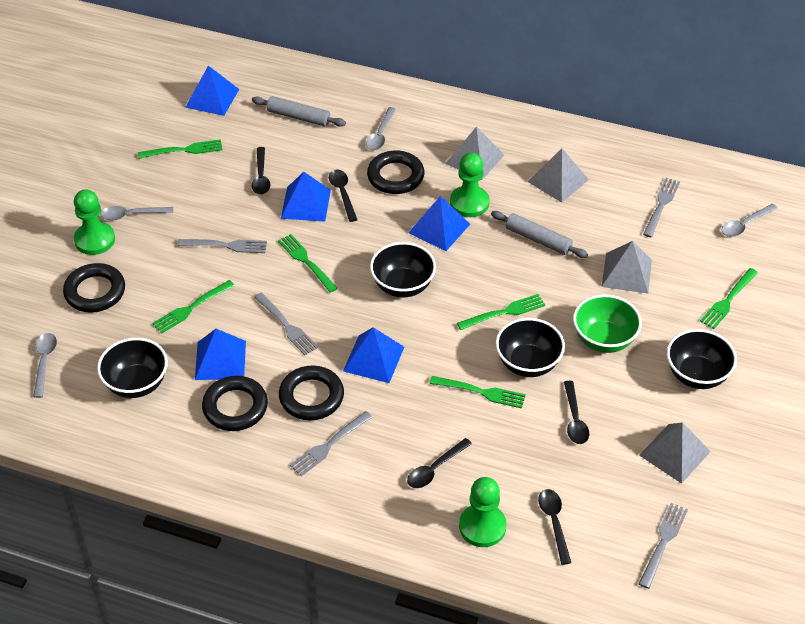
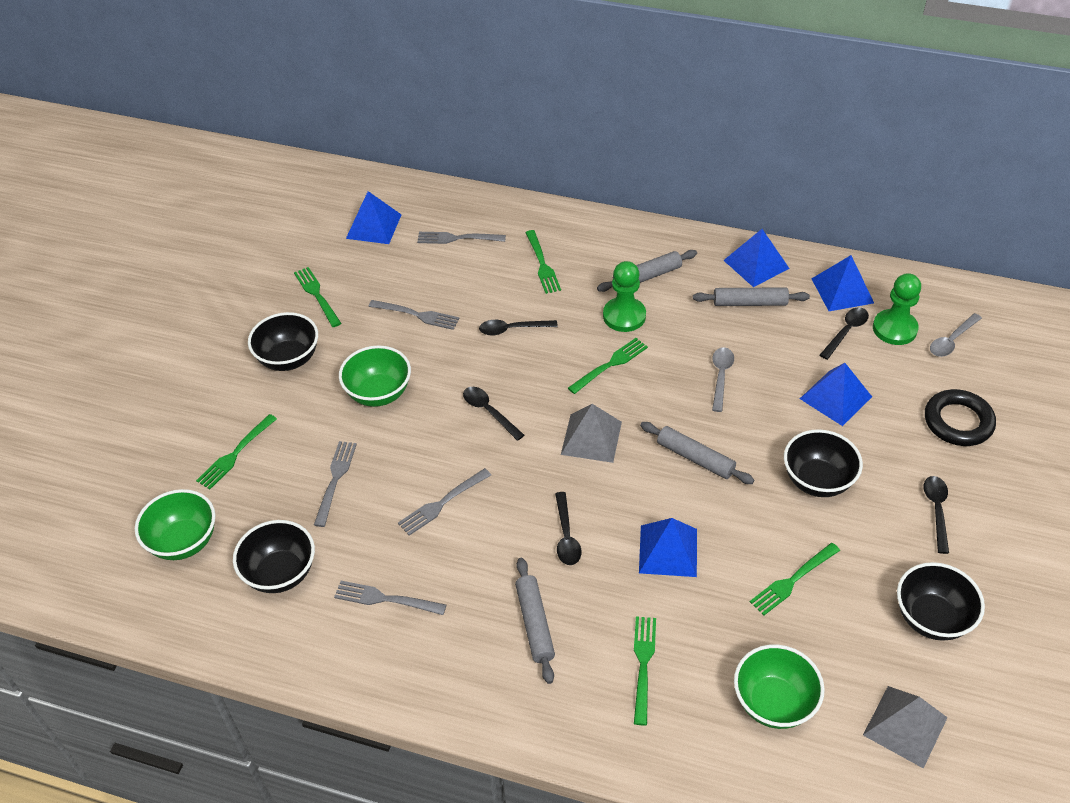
black ring: 4 -> 1
green bowl: 1 -> 3
green pawn: 3 -> 2
grey pyramid: 4 -> 2
grey rolling pin: 2 -> 4
grey spoon: 4 -> 2

